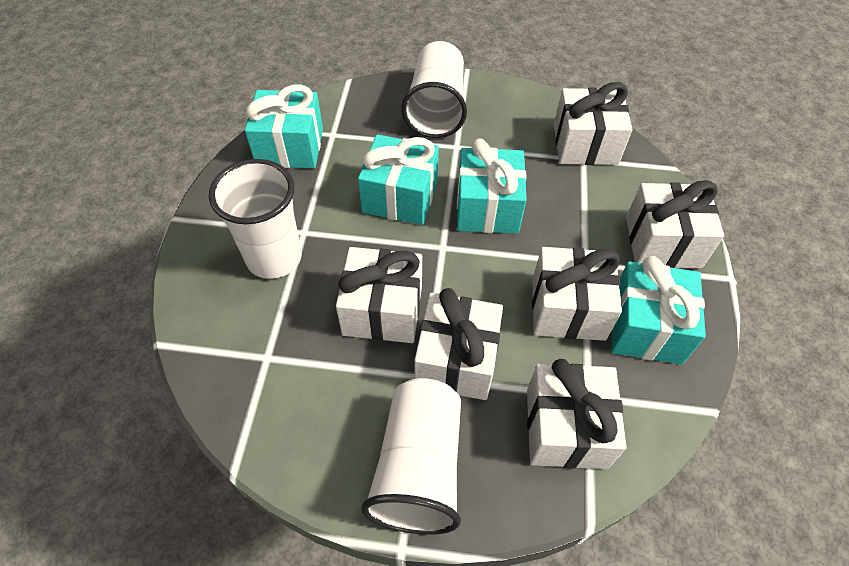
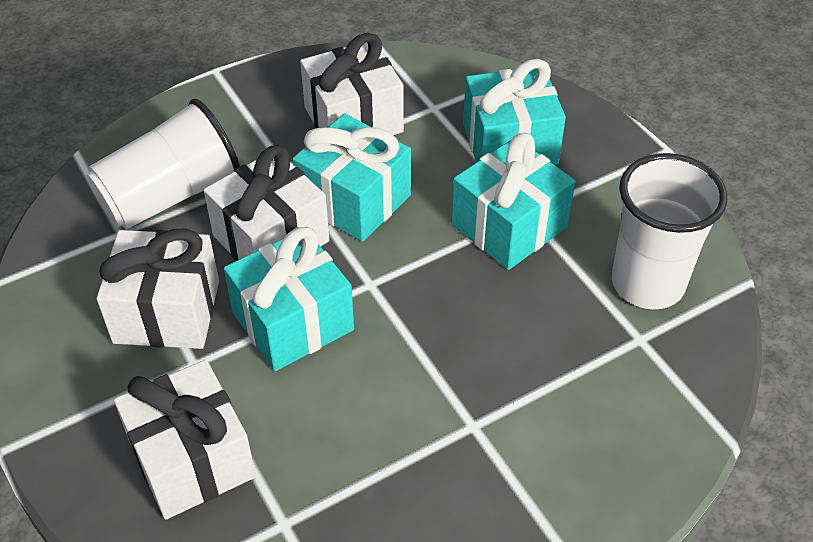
white cup: 3 -> 2
white gift: 6 -> 4

